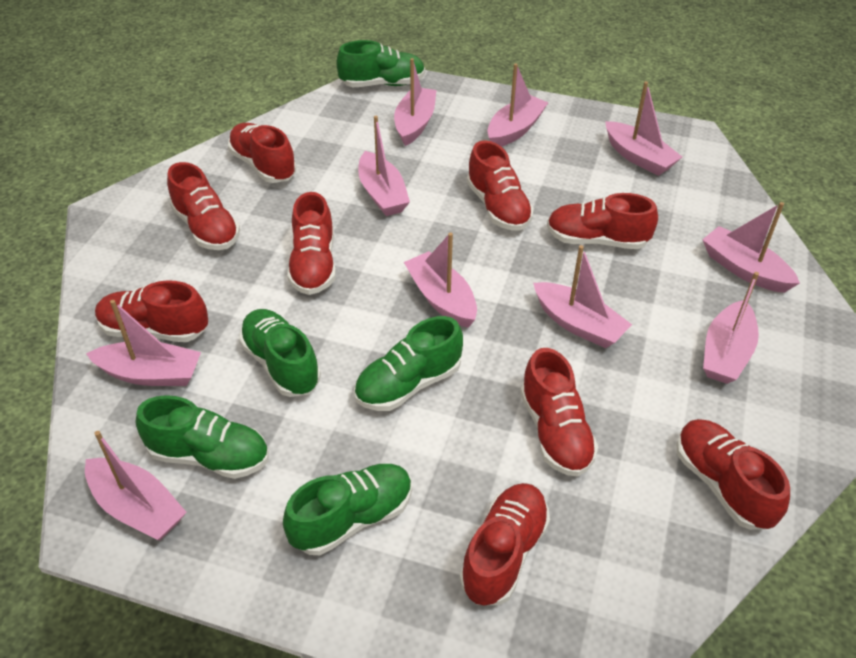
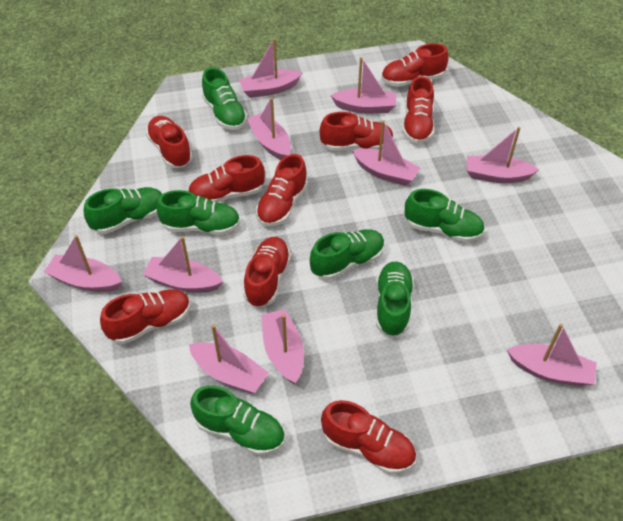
green shoe: 5 -> 7

